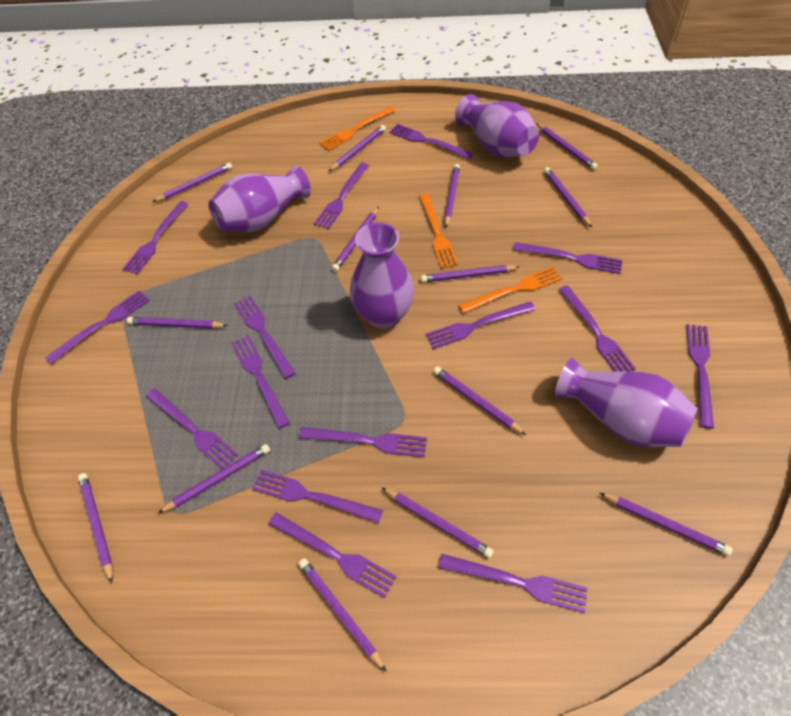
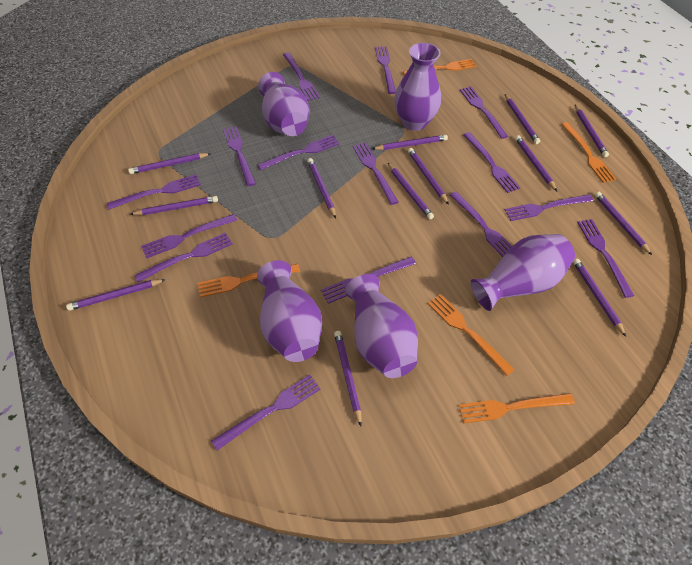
orange fork: 3 -> 5
purple pencil: 14 -> 13
purple vase: 4 -> 5

